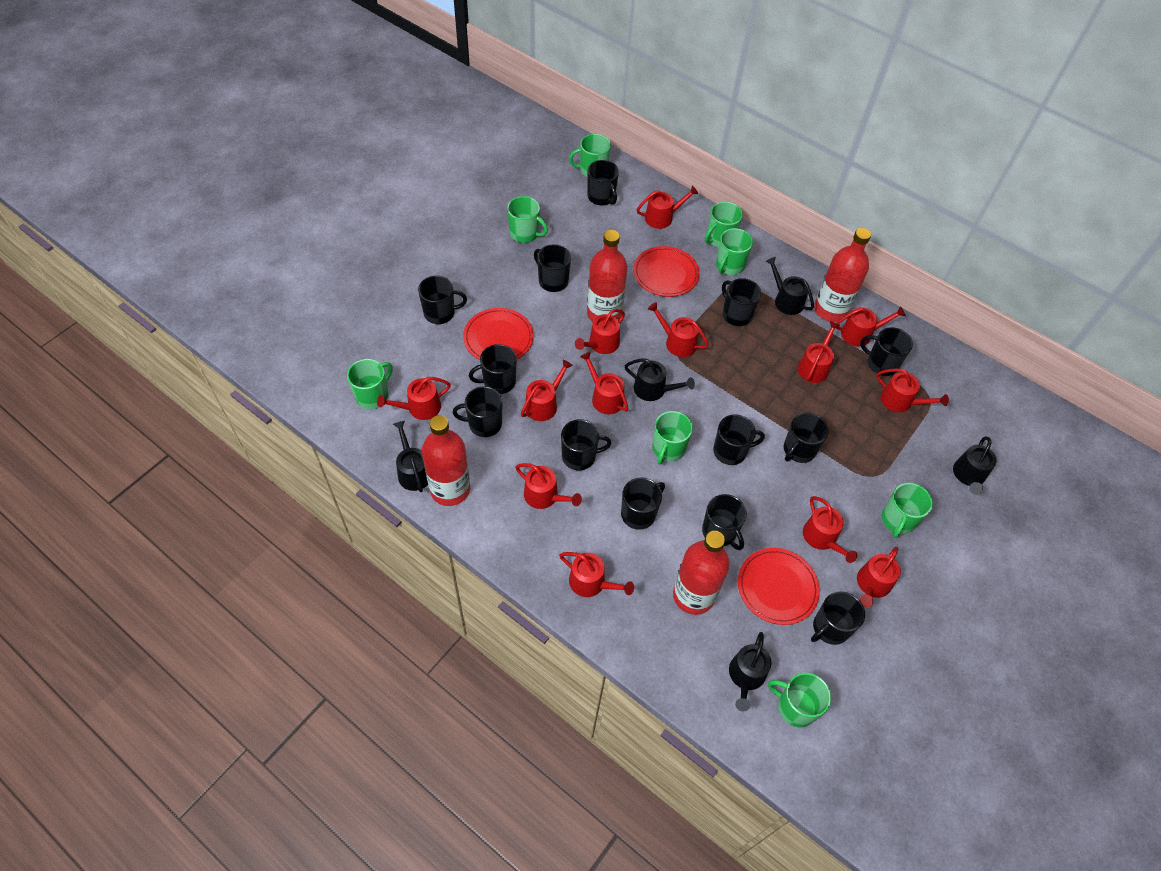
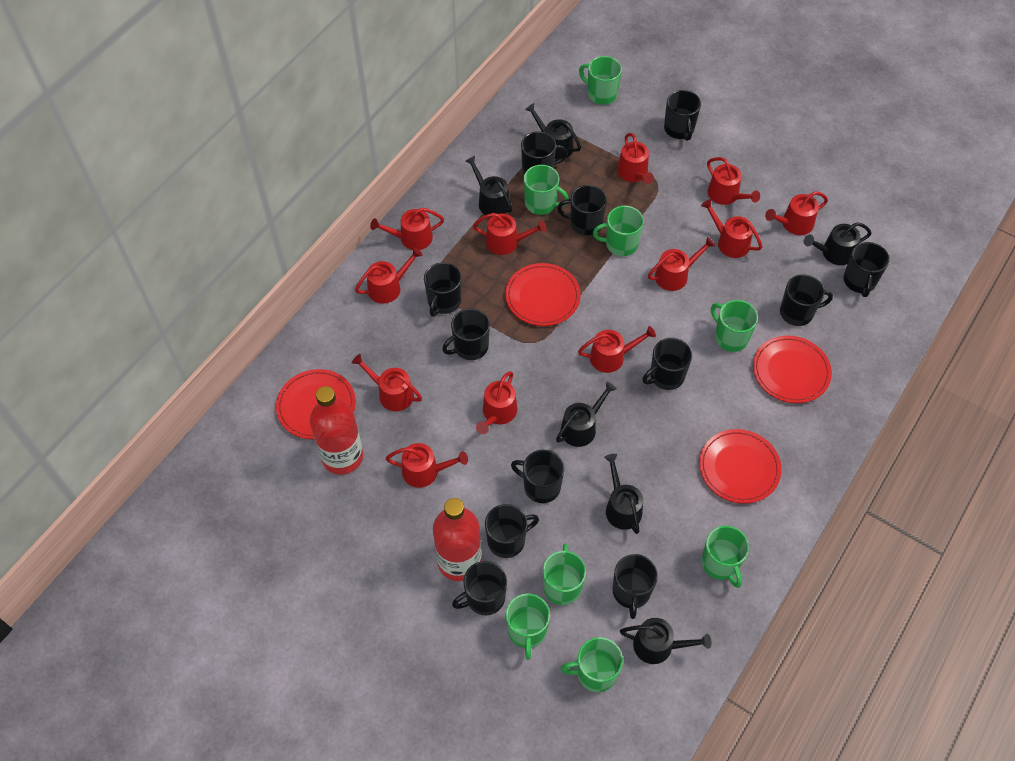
black mug: 13 -> 12
black watering can: 5 -> 6
red bottle: 4 -> 2
red plate: 3 -> 4
red watering can: 13 -> 12

